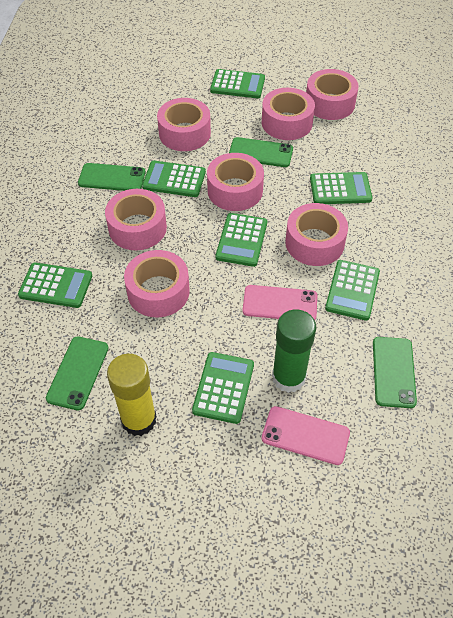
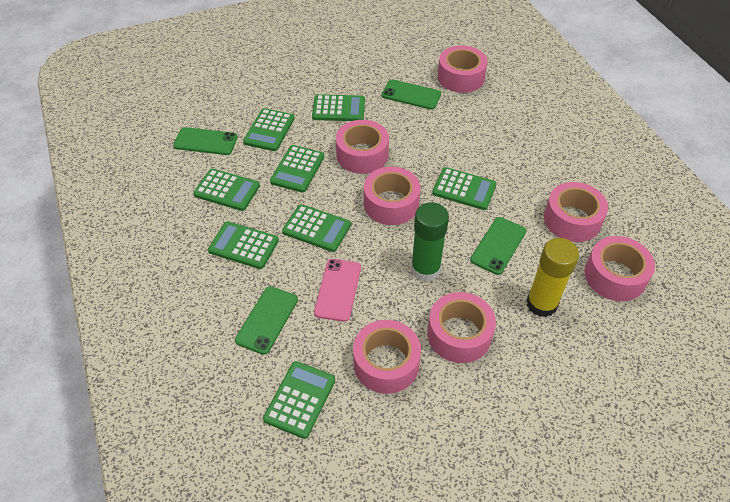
green calculator: 7 -> 8
pink phone: 2 -> 1

